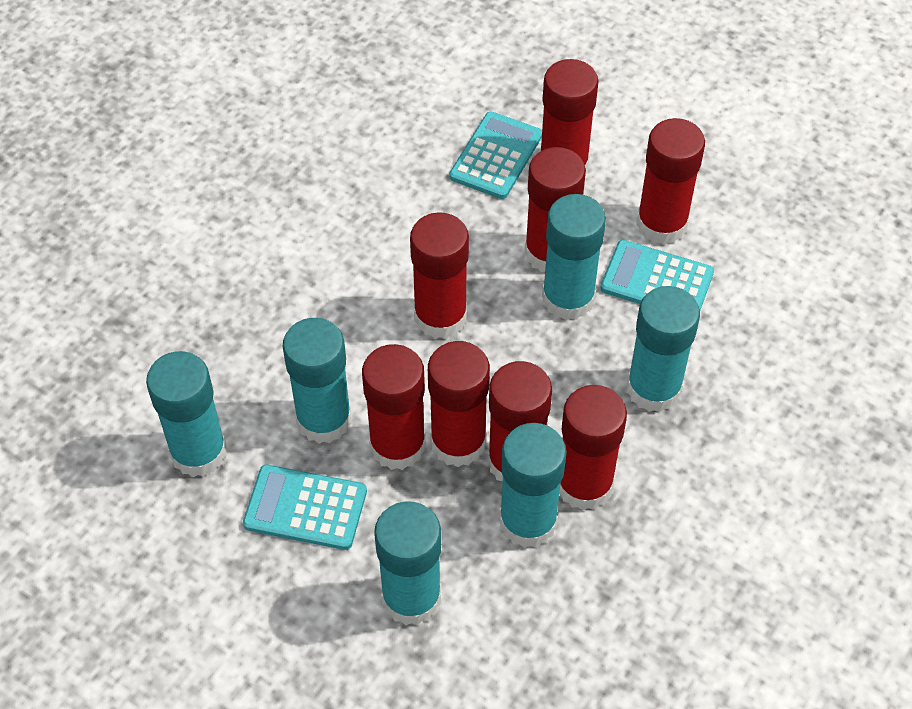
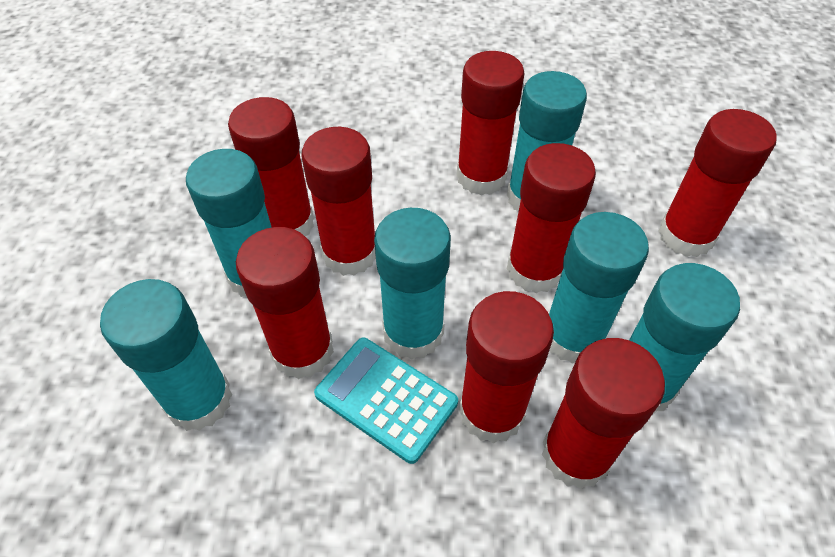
turquoise calculator: 3 -> 1

